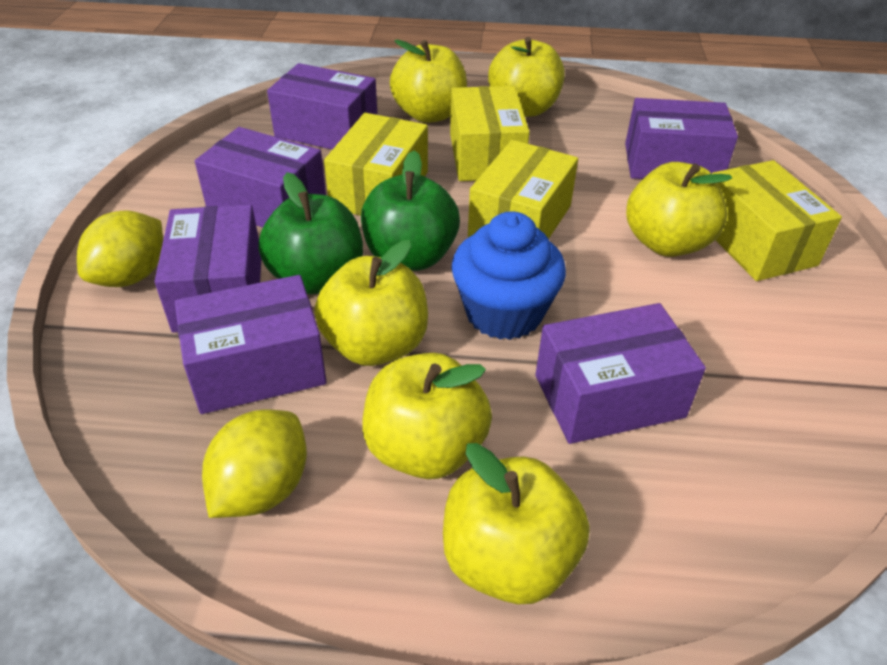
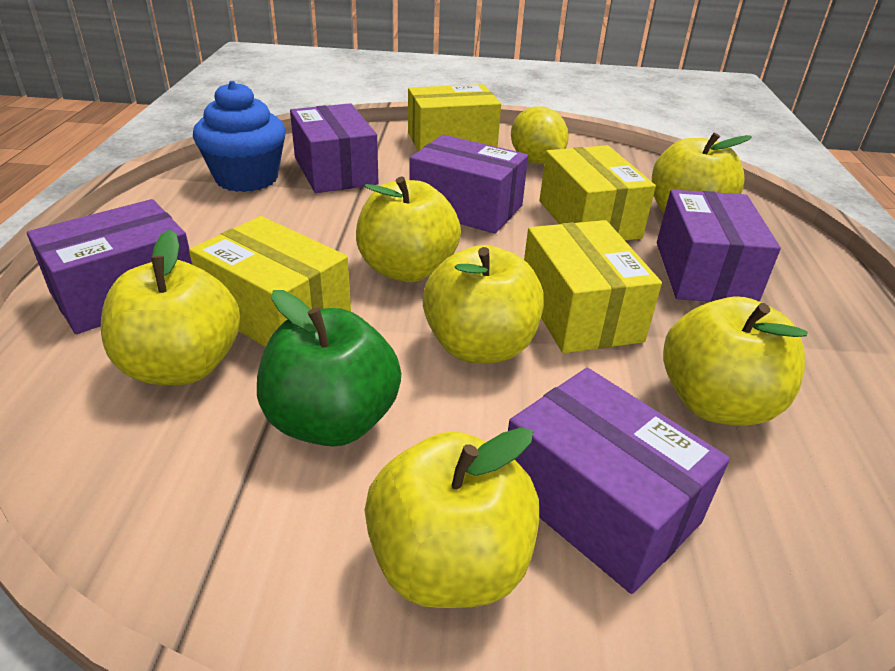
green apple: 2 -> 1
purple box: 6 -> 5
yellow lemon: 2 -> 1

